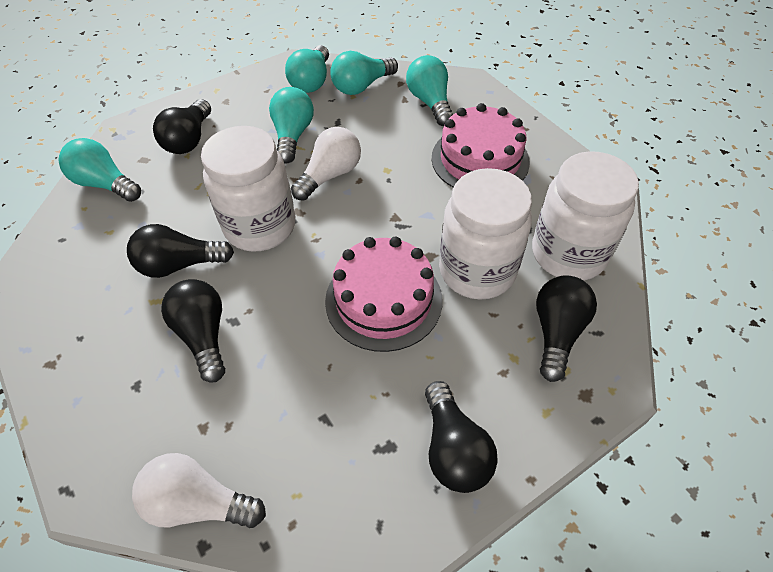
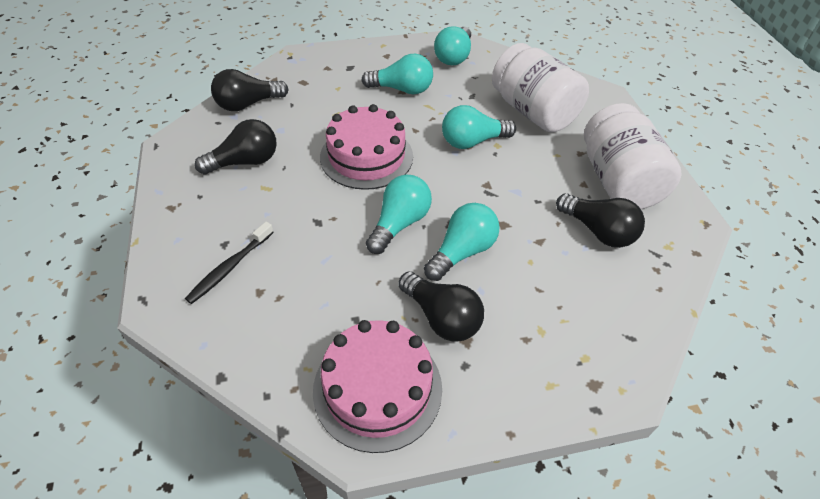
black light bulb: 5 -> 4
black toothbrush: 0 -> 1
white jar: 3 -> 2
white light bulb: 2 -> 0

